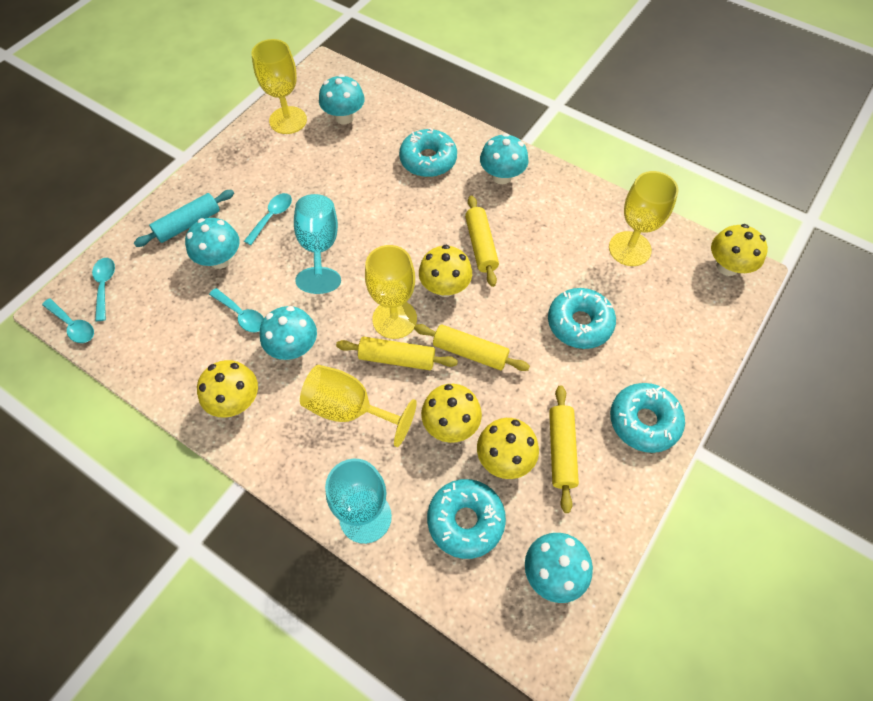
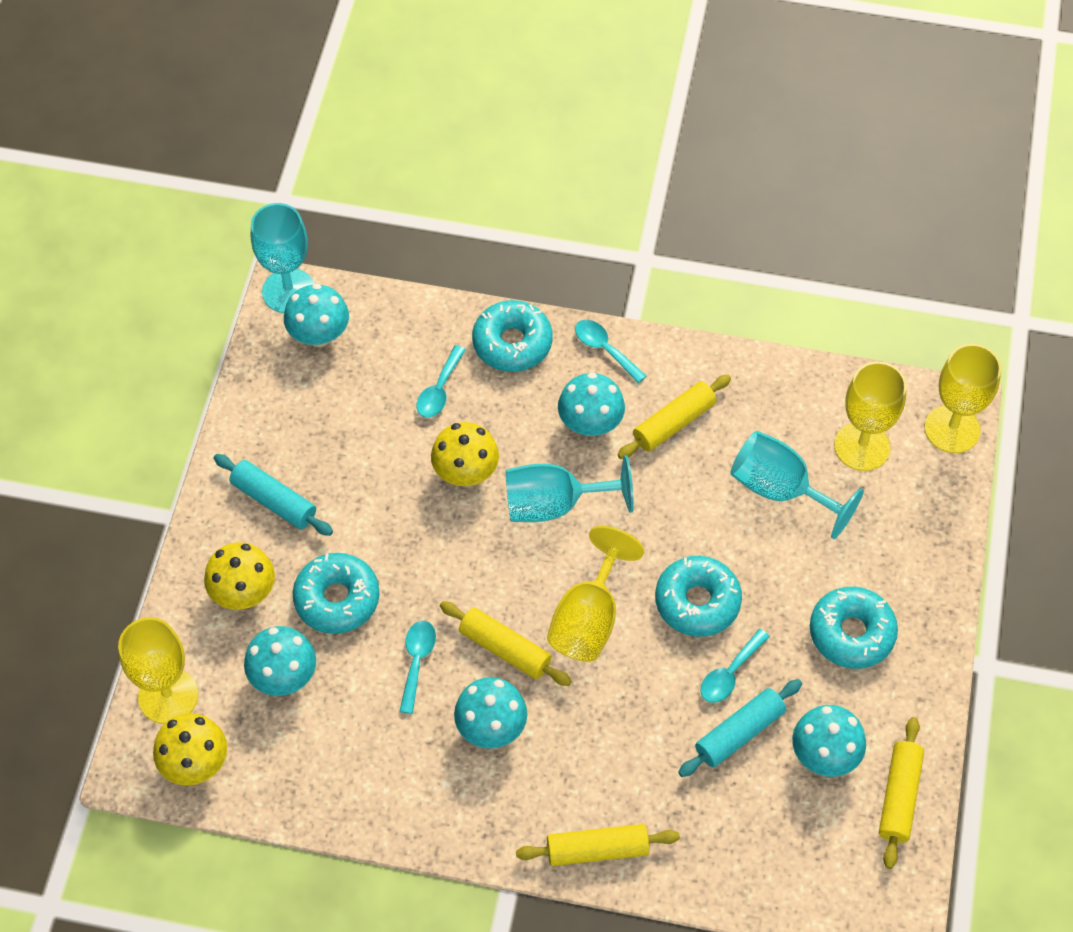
turquoise goblet: 2 -> 3
turquoise rolling pin: 1 -> 2
yellow mushroom: 5 -> 3

